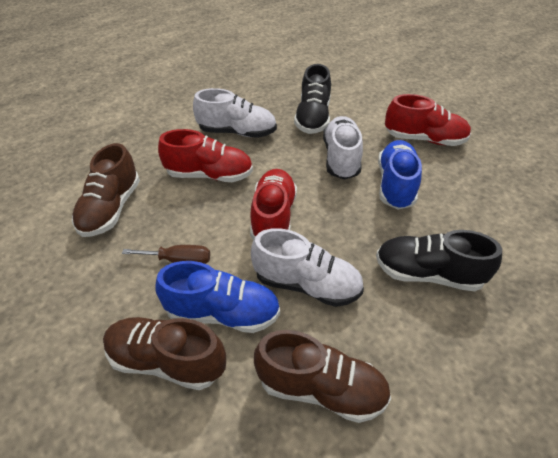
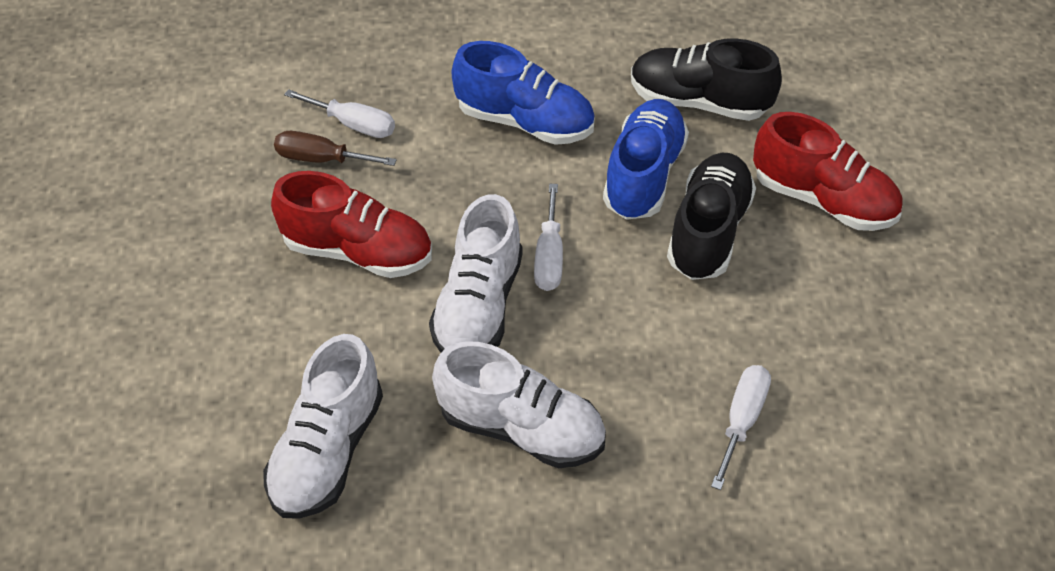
brown shoe: 3 -> 0
red shoe: 3 -> 2
white screwdriver: 0 -> 3

